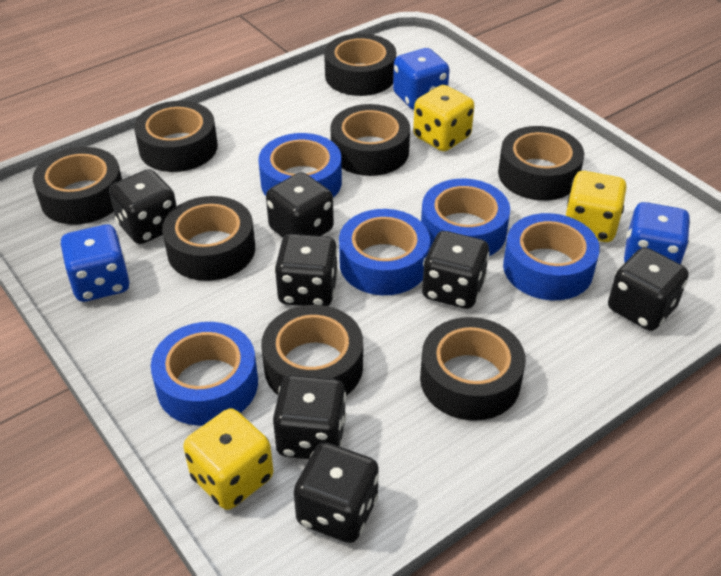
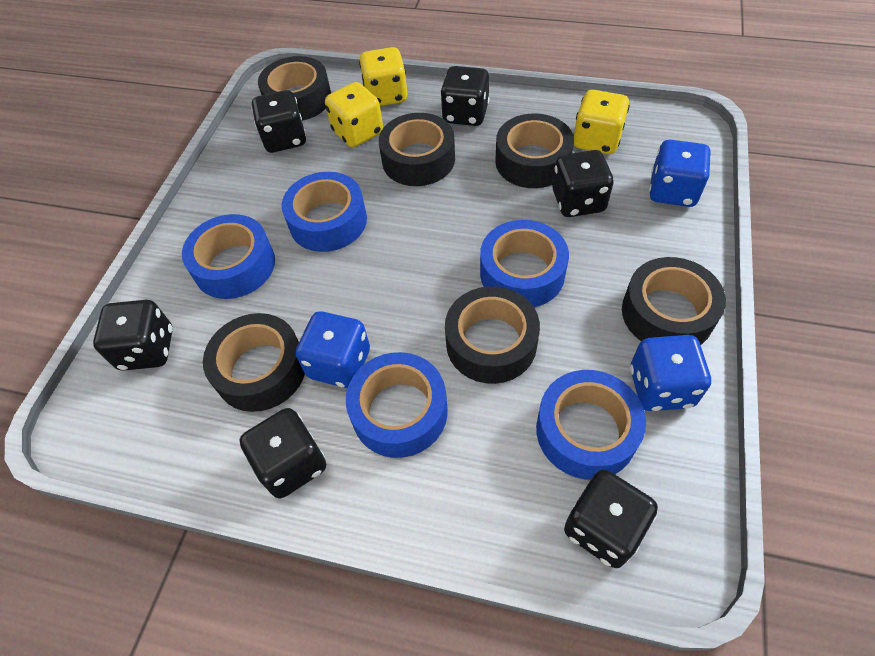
black dice: 7 -> 6
black tape: 8 -> 6

